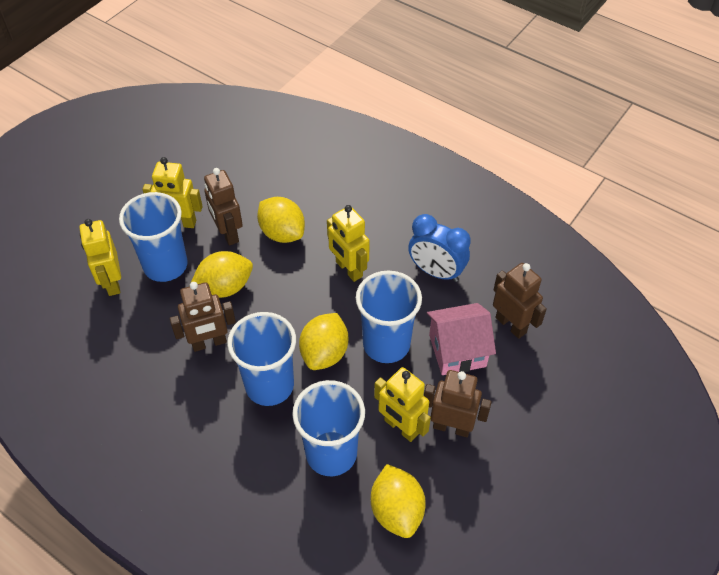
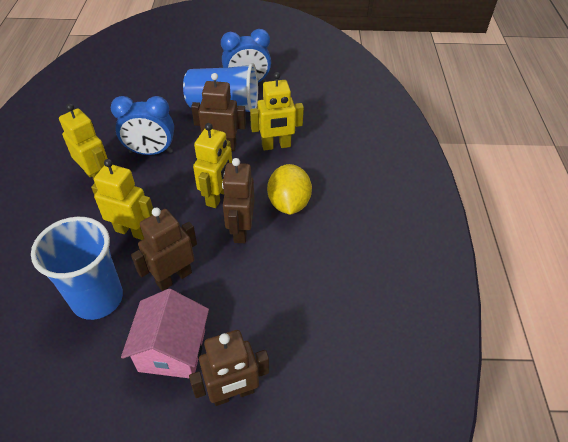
blue clock: 1 -> 2
blue cup: 4 -> 2
yellow lemon: 4 -> 1

